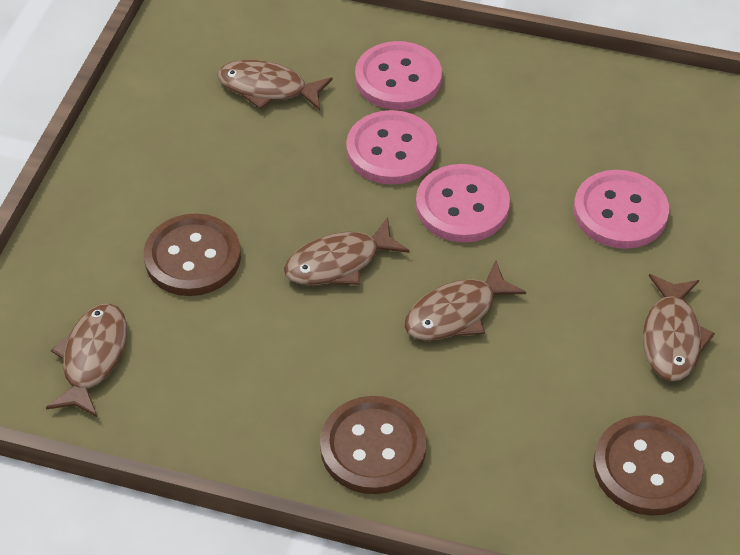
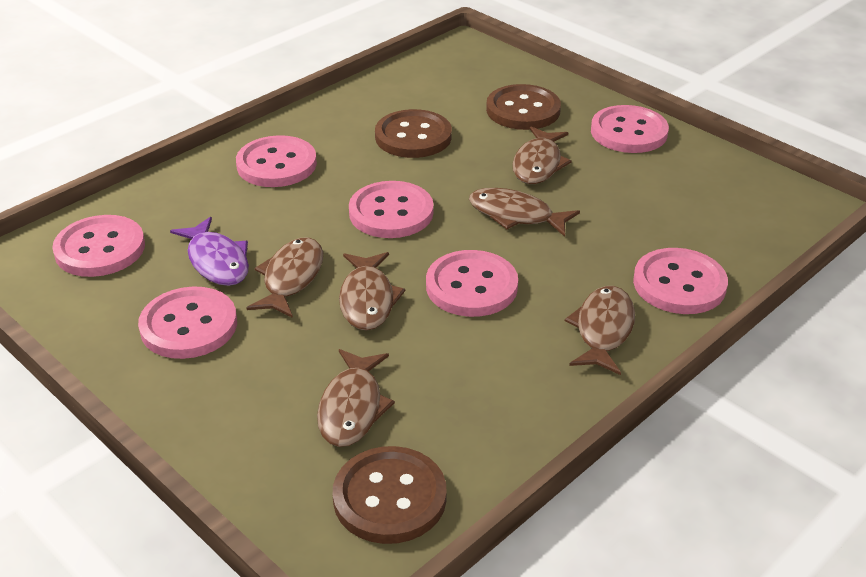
brown fish: 5 -> 6
pink button: 4 -> 7
purple fish: 0 -> 1

